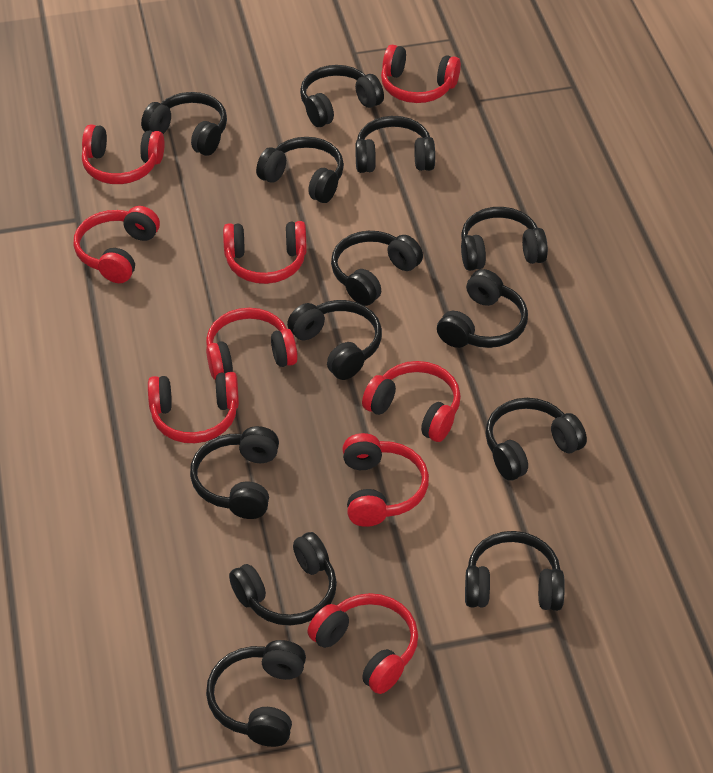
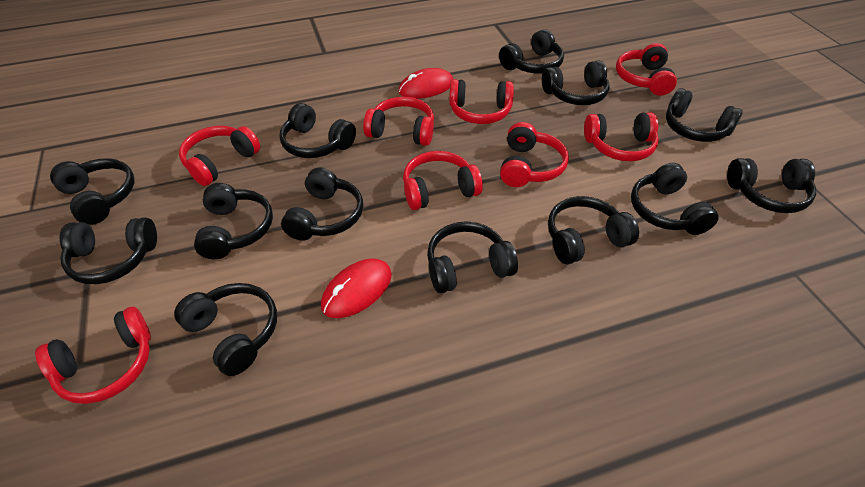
red headphones: 9 -> 8
red mouse: 0 -> 2

